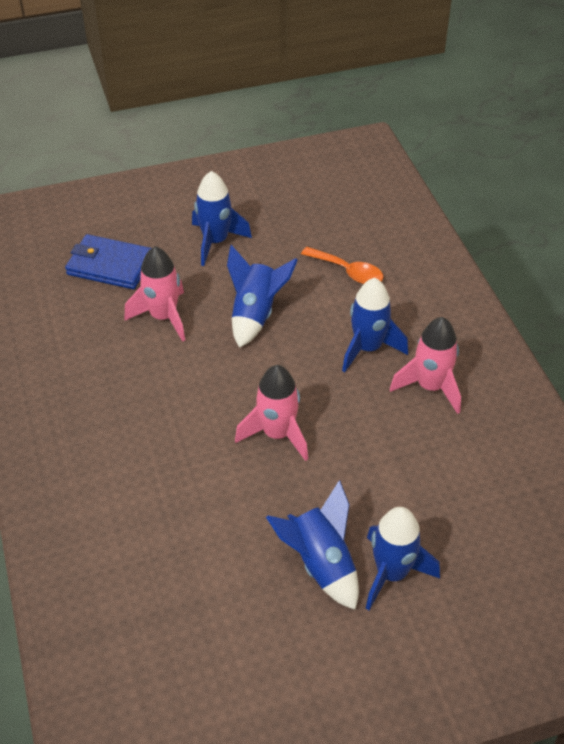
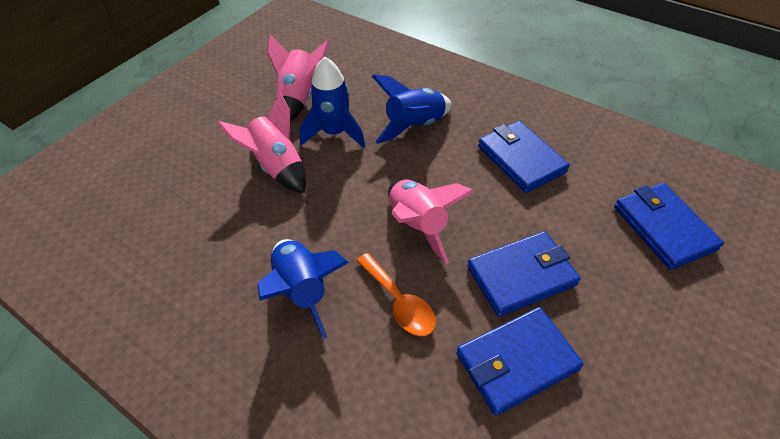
blue rocket: 5 -> 3
blue wallet: 1 -> 4

